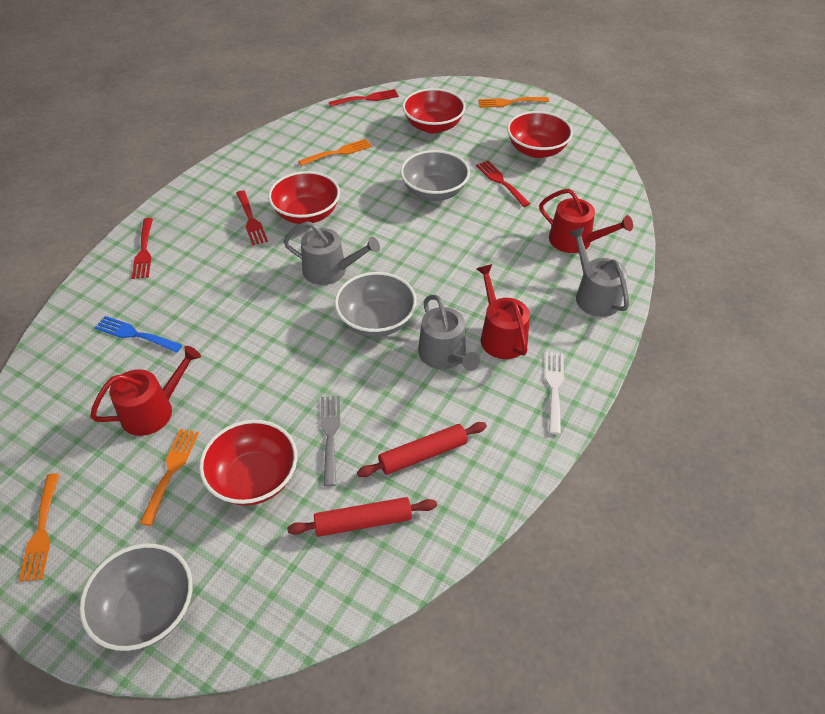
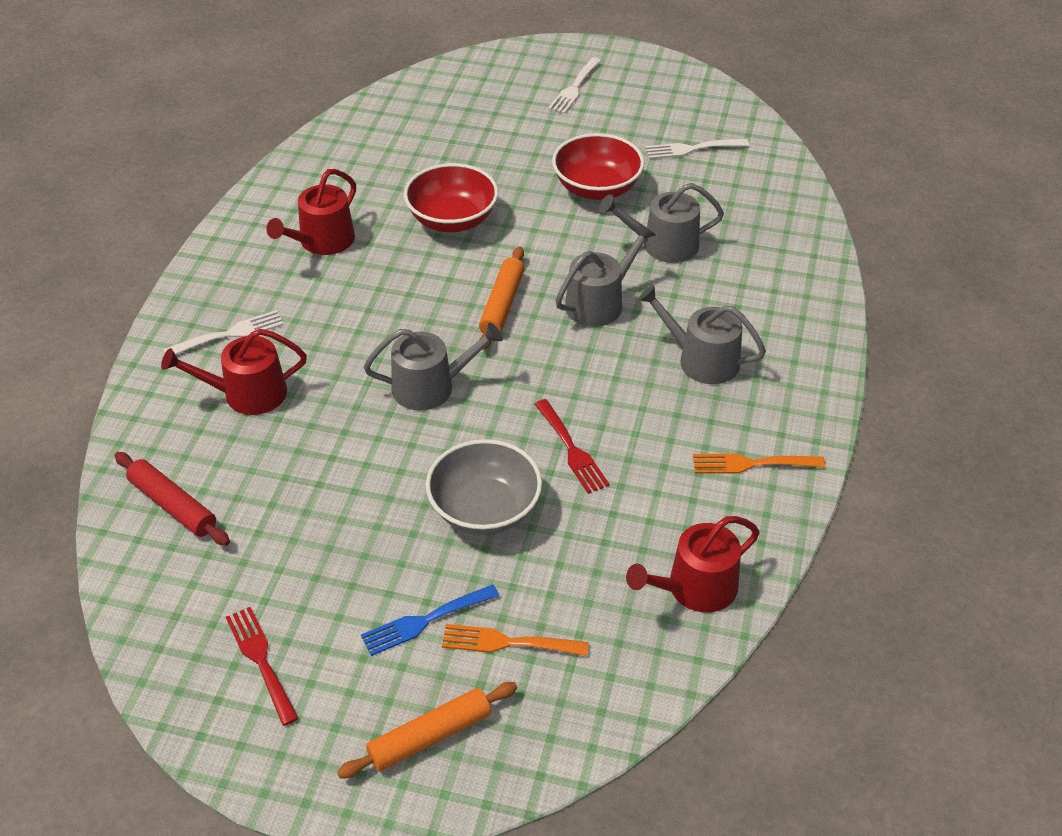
grey bowl: 3 -> 1
grey fork: 1 -> 0
grey watering can: 3 -> 4
orange fork: 4 -> 2
orange rolling pin: 0 -> 2
red bowl: 4 -> 2
red fork: 4 -> 2
red rolling pin: 2 -> 1
white fork: 1 -> 3

